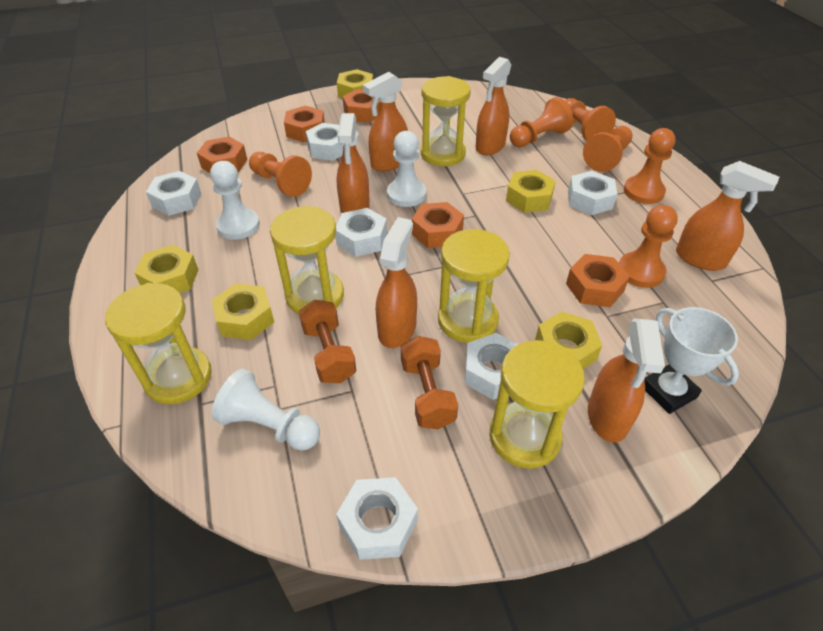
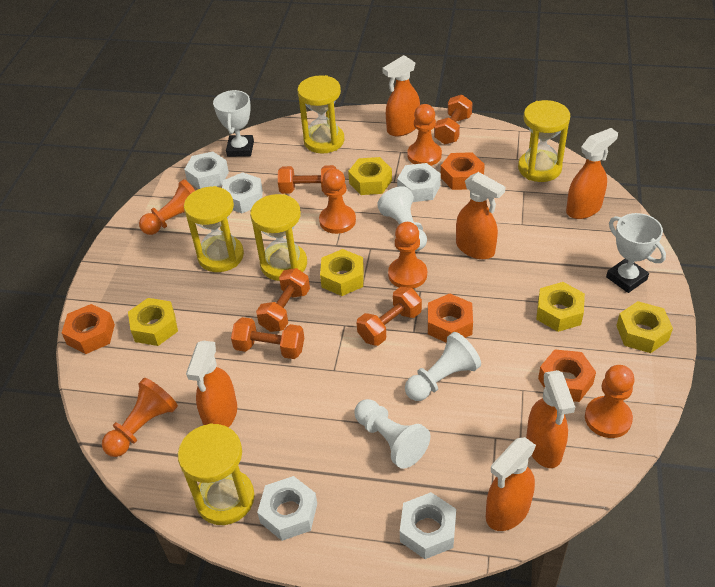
orange dumbbell: 2 -> 5
orange nut: 5 -> 4
white nut: 6 -> 5
white trophy: 1 -> 2

